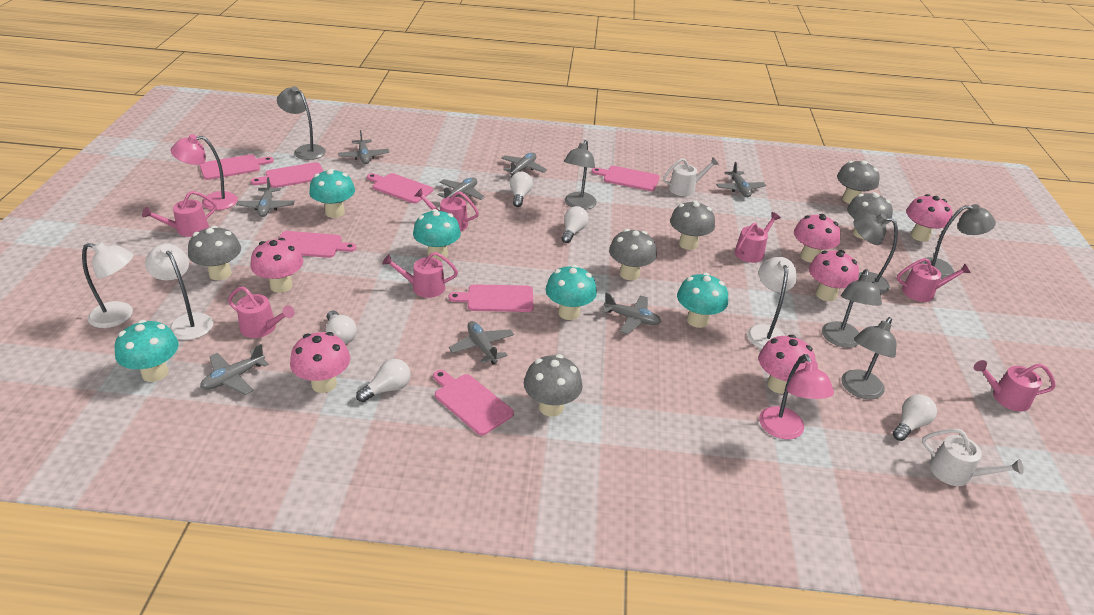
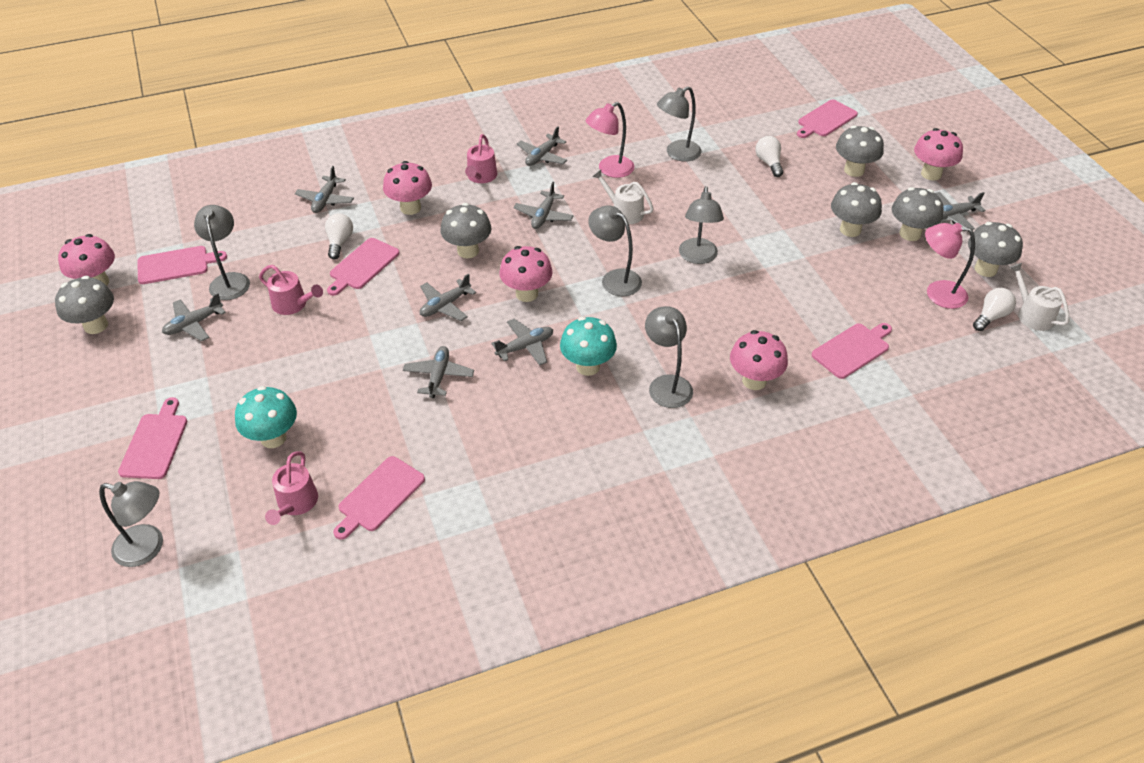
pink cutting board: 7 -> 6
pink mushroom: 6 -> 5
pink watering can: 7 -> 3
turquoise mushroom: 5 -> 2
white lamp: 3 -> 0
white light bulb: 5 -> 3

